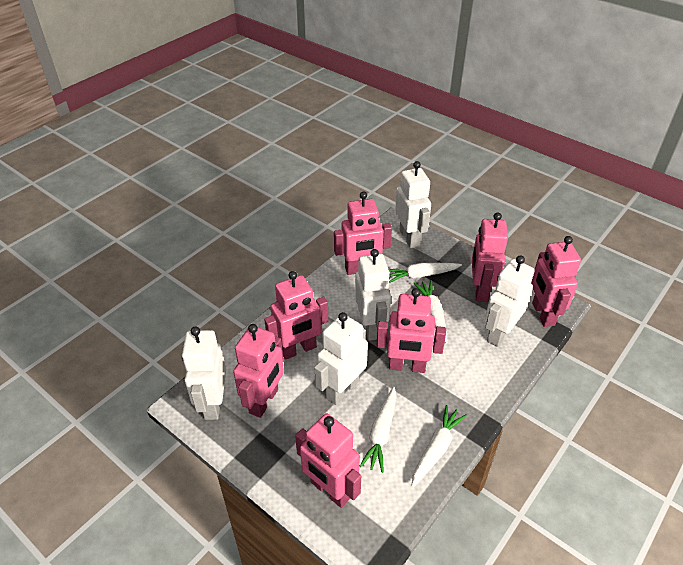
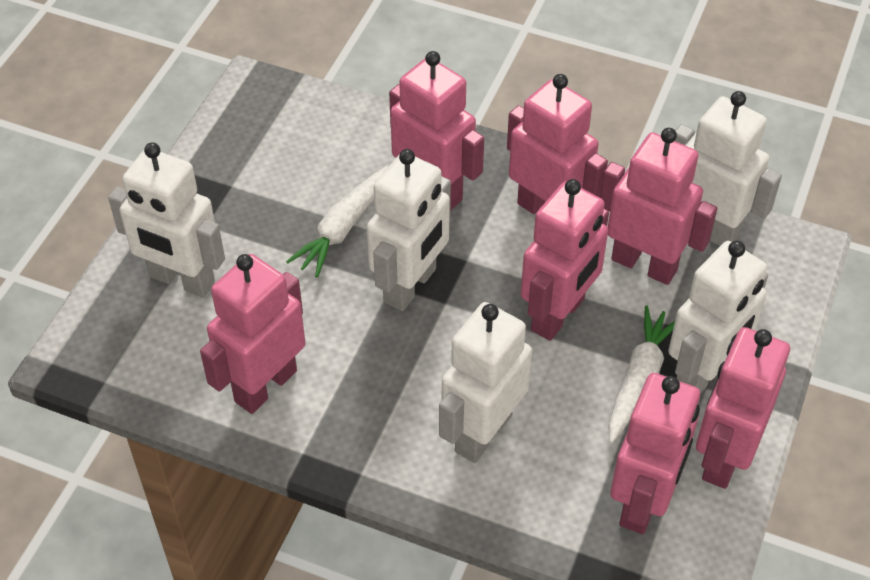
white carrot: 4 -> 2

